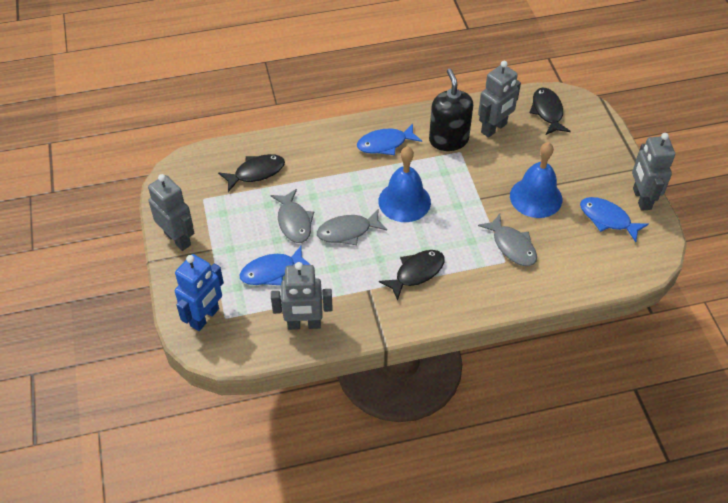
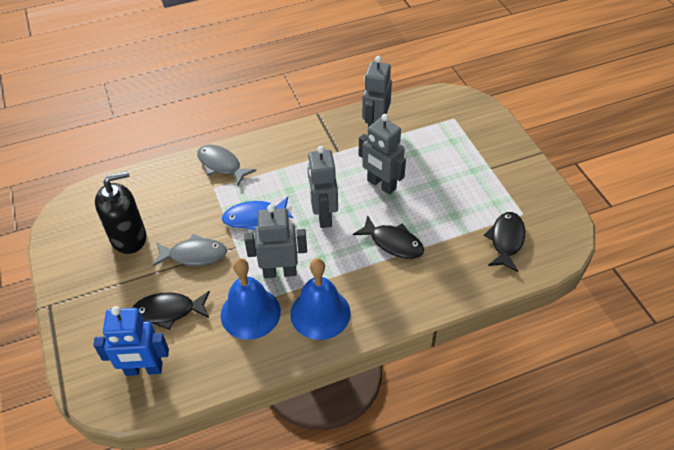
blue fish: 3 -> 1
grey fish: 3 -> 2

